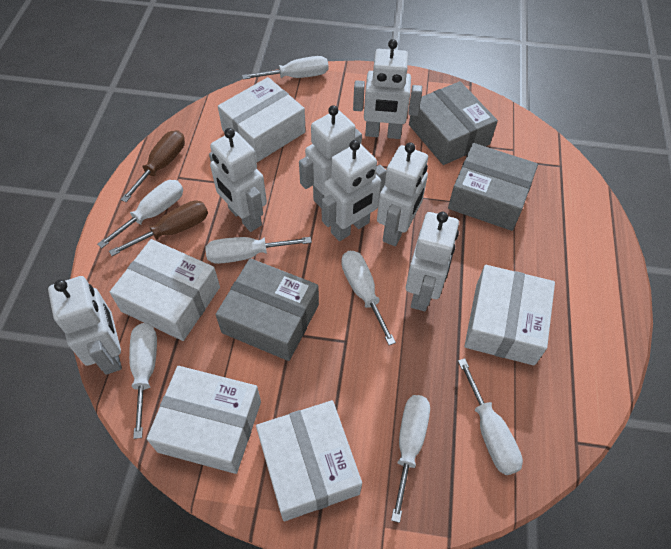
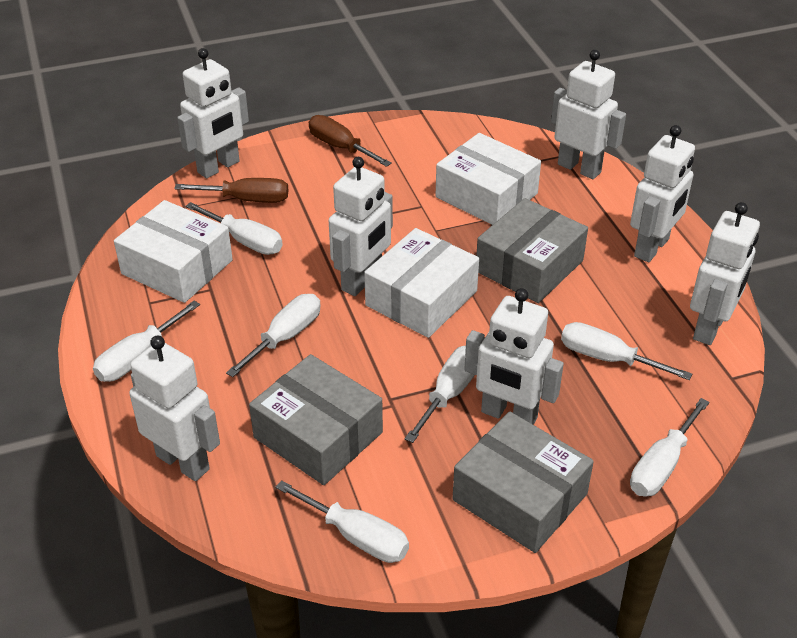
white box: 5 -> 3

